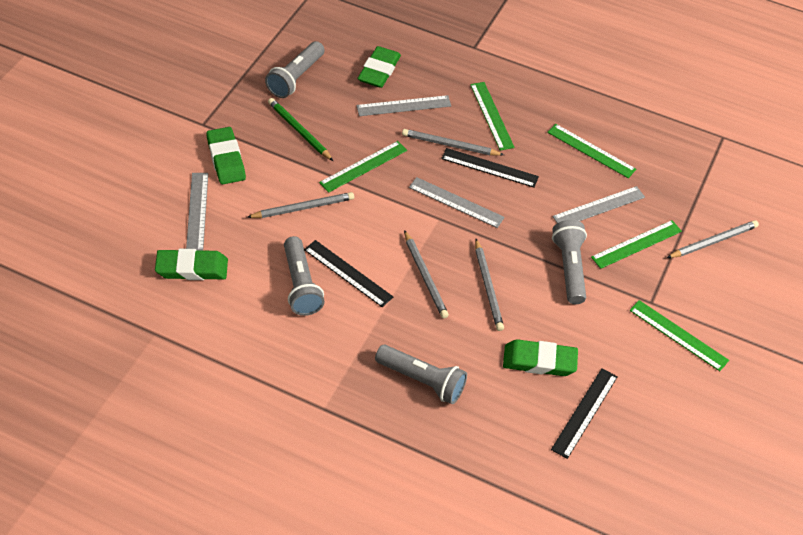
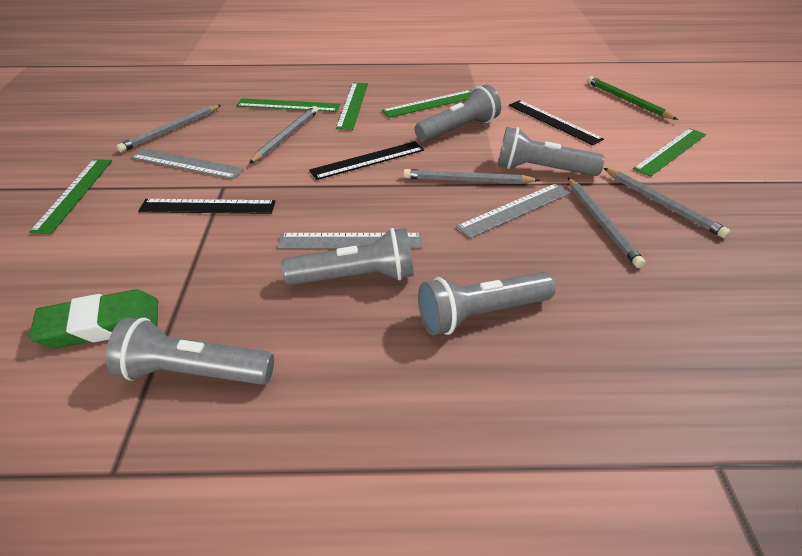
green eraser: 4 -> 1
grey flashlight: 4 -> 5
grey ruler: 4 -> 3

